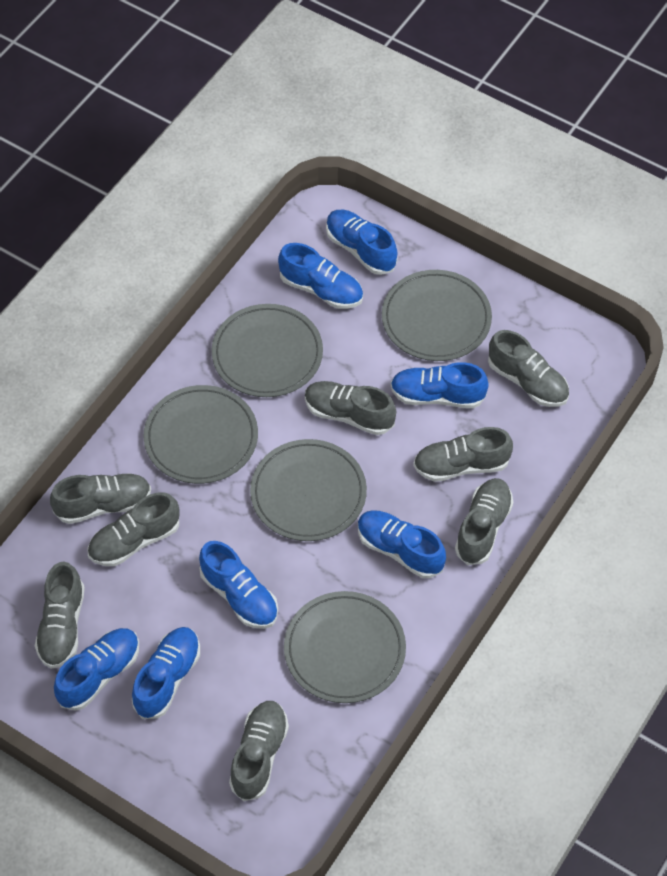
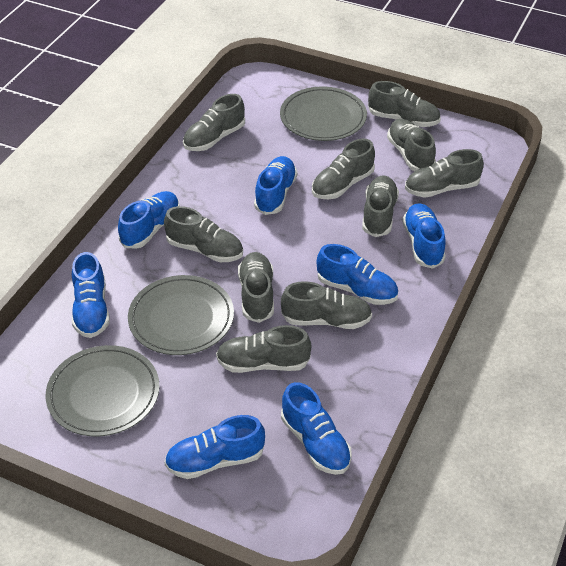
grey plate: 5 -> 3
grey shoe: 8 -> 10

